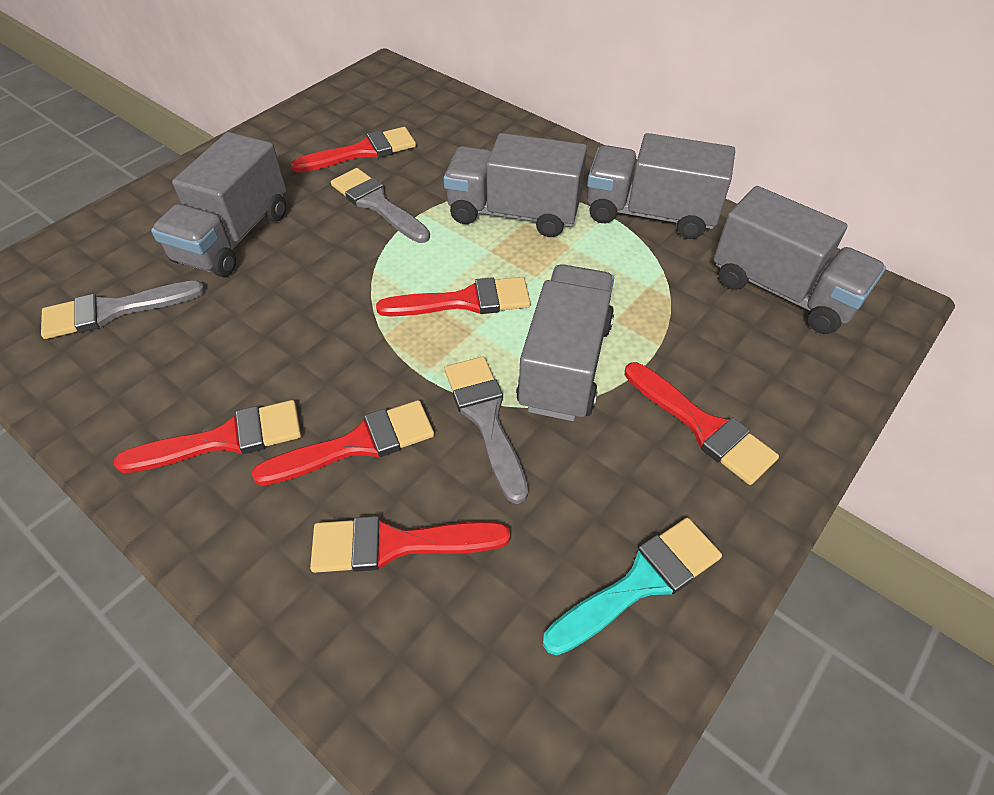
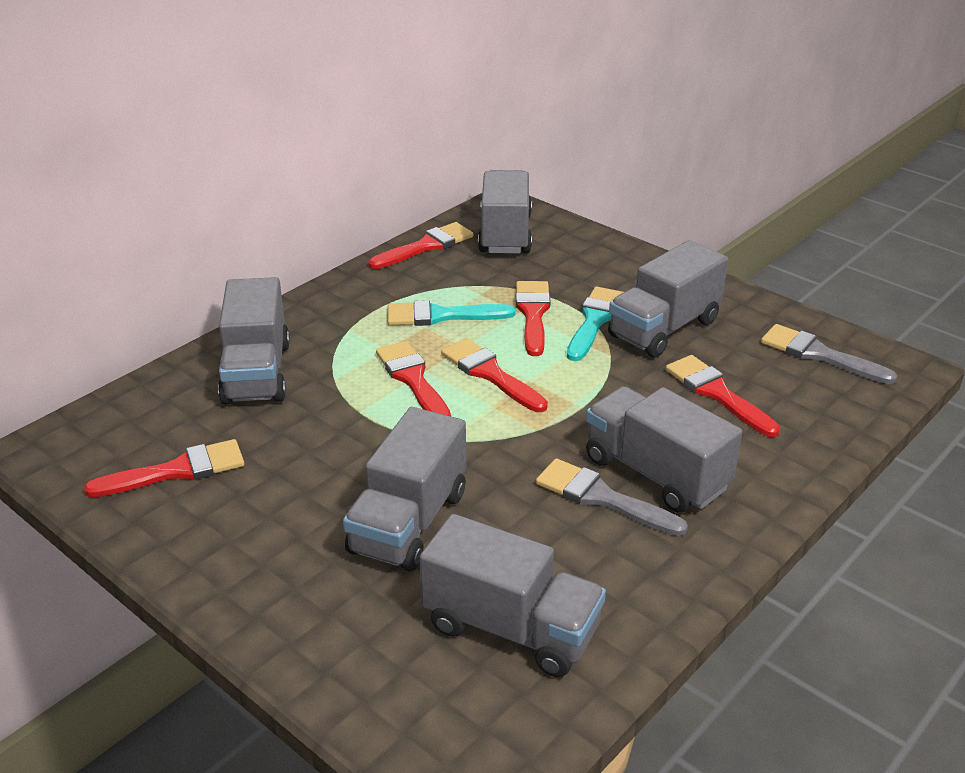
grey brush: 3 -> 2
grey truck: 5 -> 6
turquoise brush: 1 -> 2

